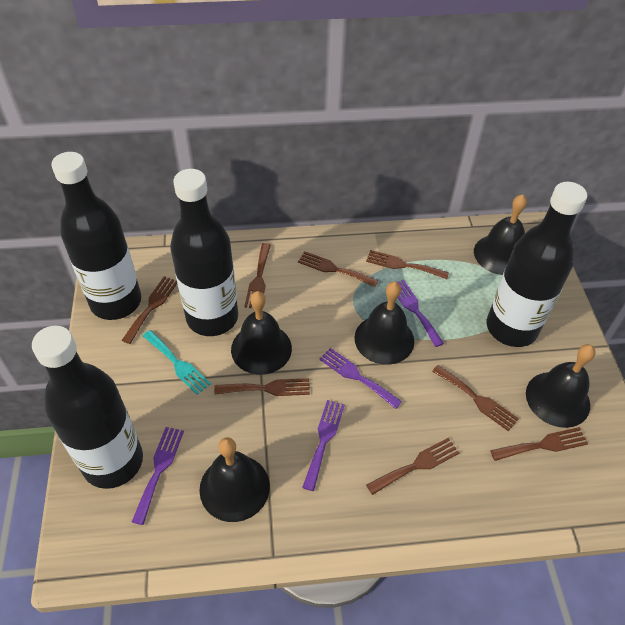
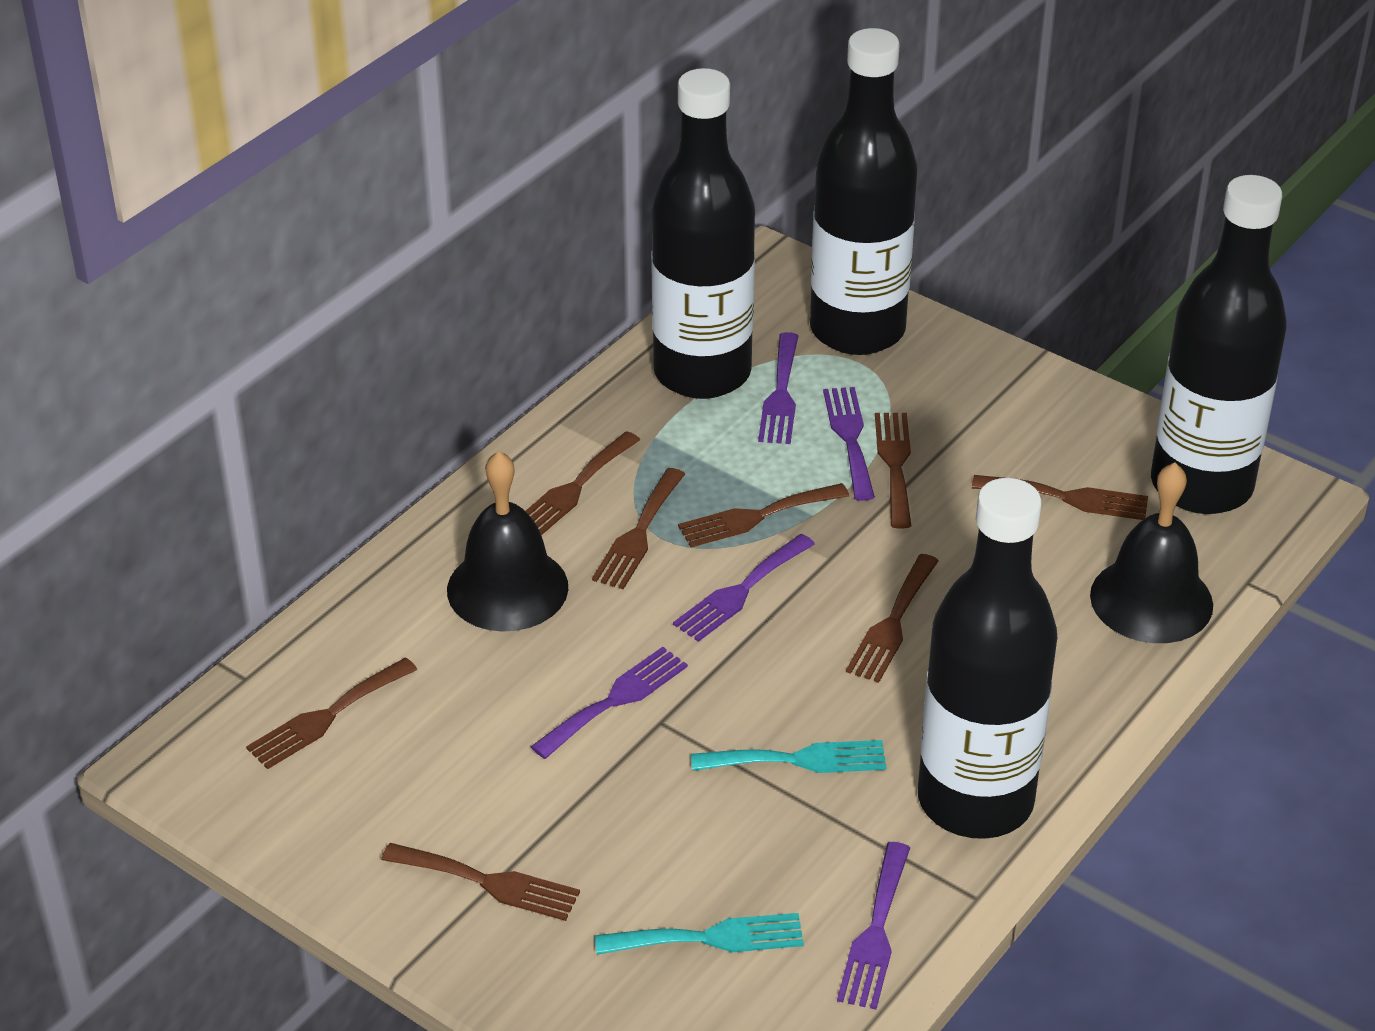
black bell: 5 -> 2
purple fork: 4 -> 5
turquoise fork: 1 -> 2

